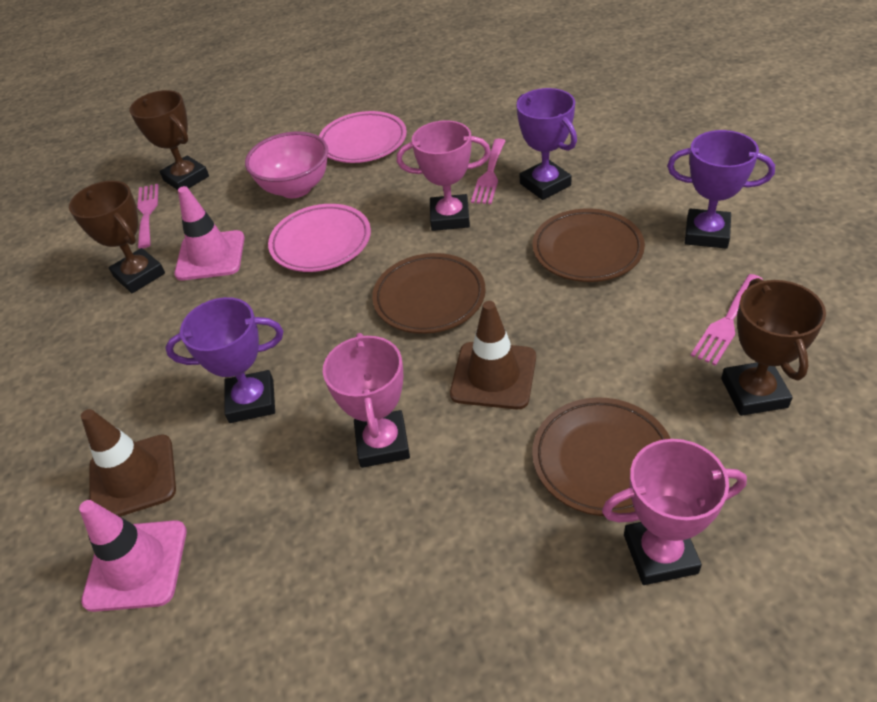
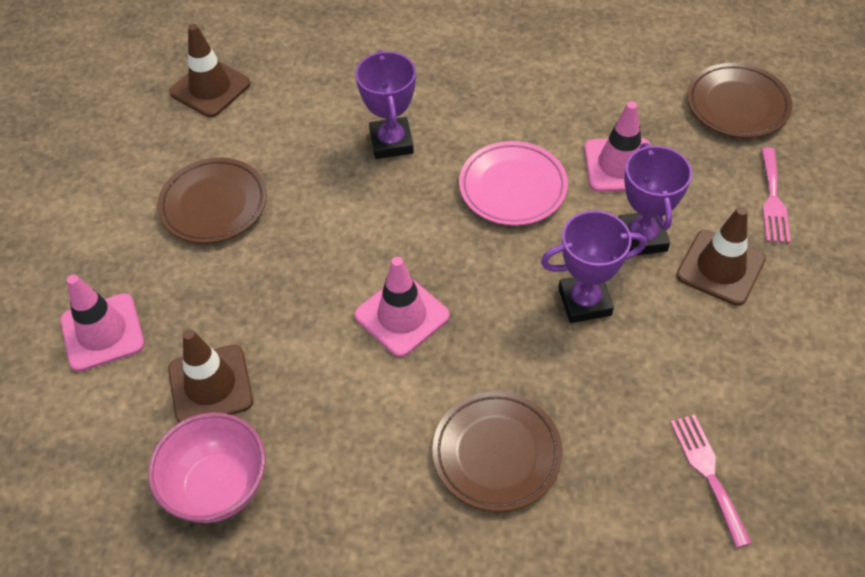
brown traffic cone: 2 -> 3
brown trophy: 3 -> 0
pink fork: 3 -> 2
pink plate: 2 -> 1
pink traffic cone: 2 -> 3
pink trophy: 3 -> 0

